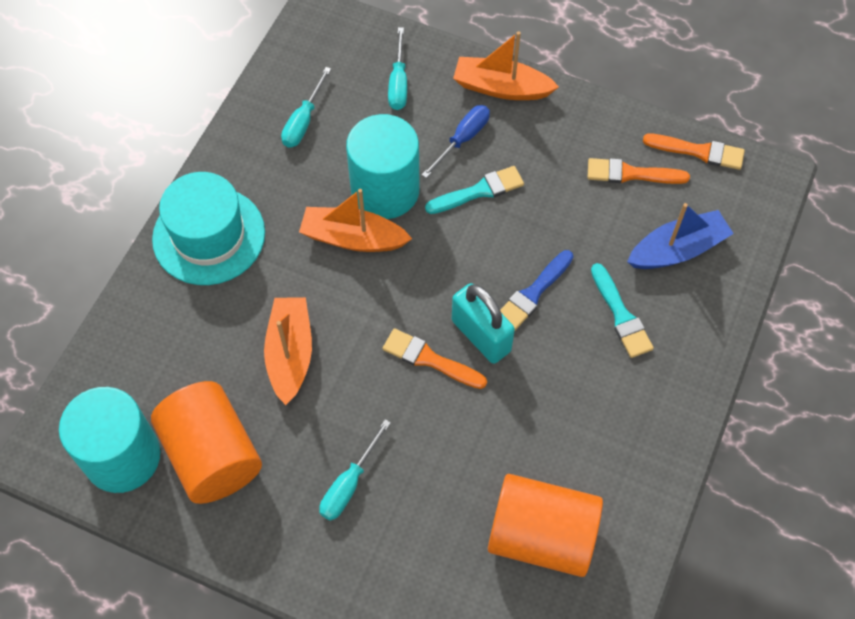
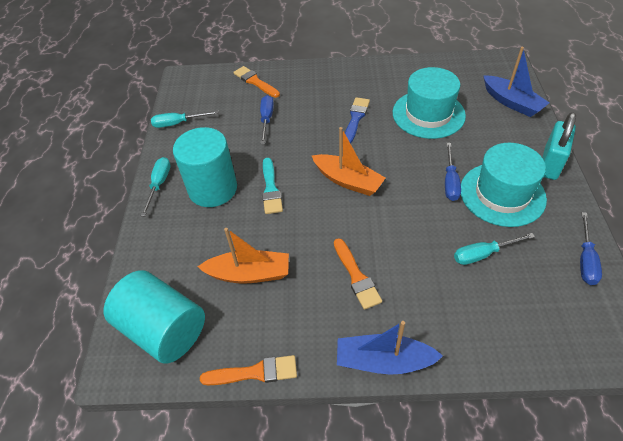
blue boat: 1 -> 2
blue screwdriver: 1 -> 3
orange boat: 3 -> 2
orange cylinder: 2 -> 0
turquoise brush: 2 -> 1
turquoise hat: 1 -> 2

